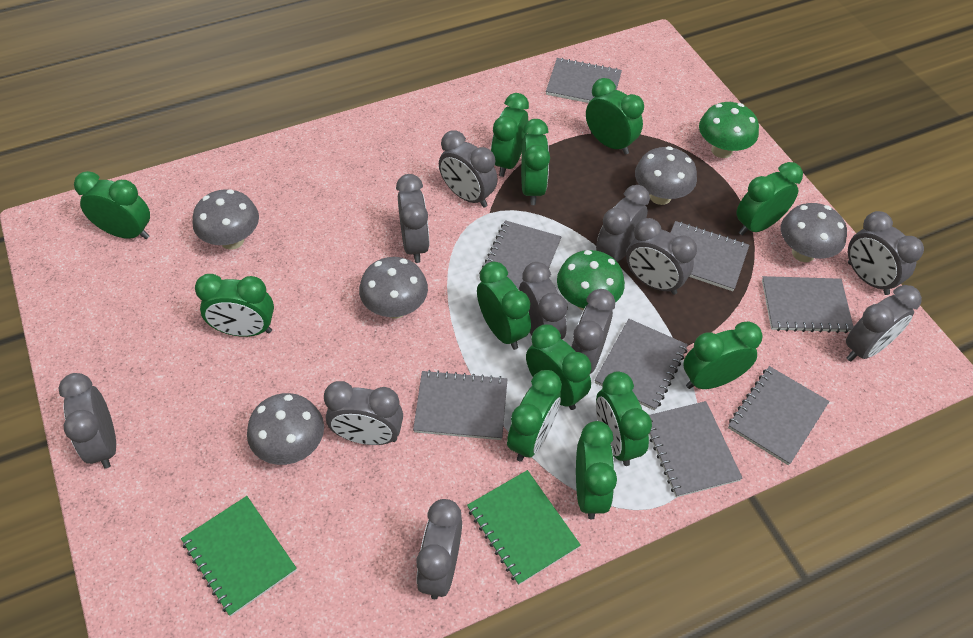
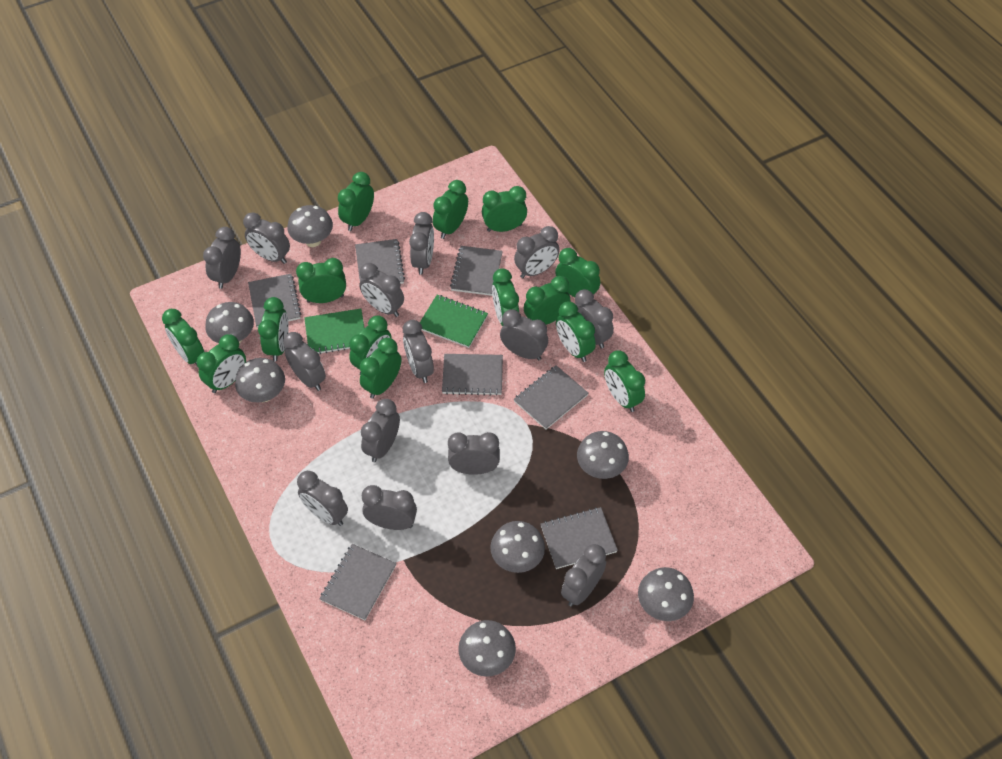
green clock: 12 -> 14
green mushroom: 2 -> 0
grey clock: 11 -> 14
grey mushroom: 5 -> 7
grey notebook: 8 -> 7

